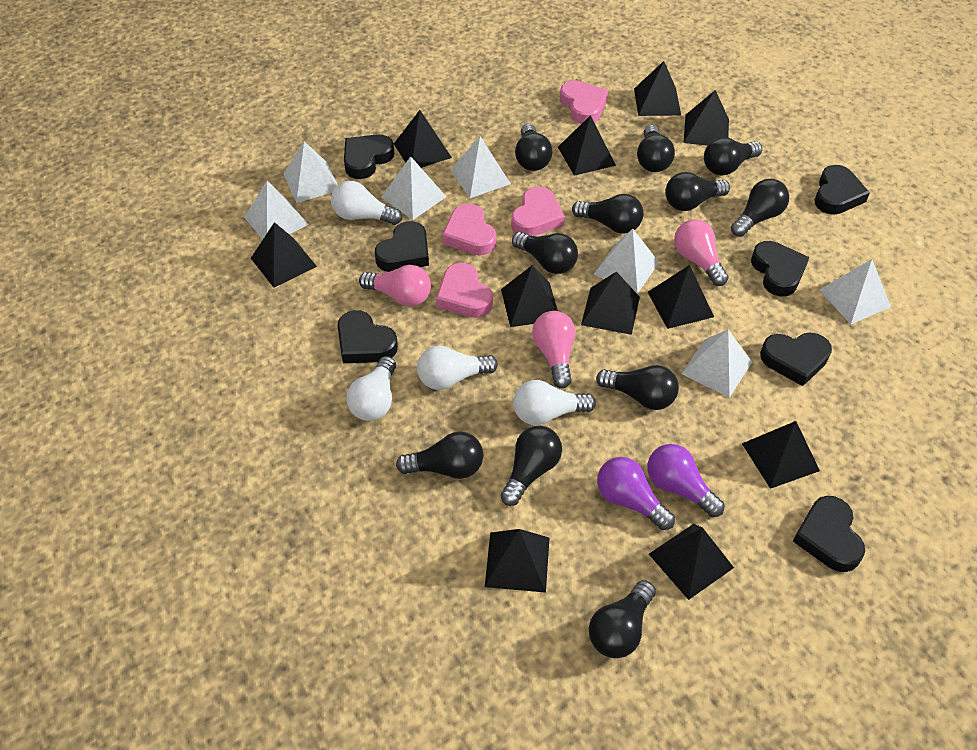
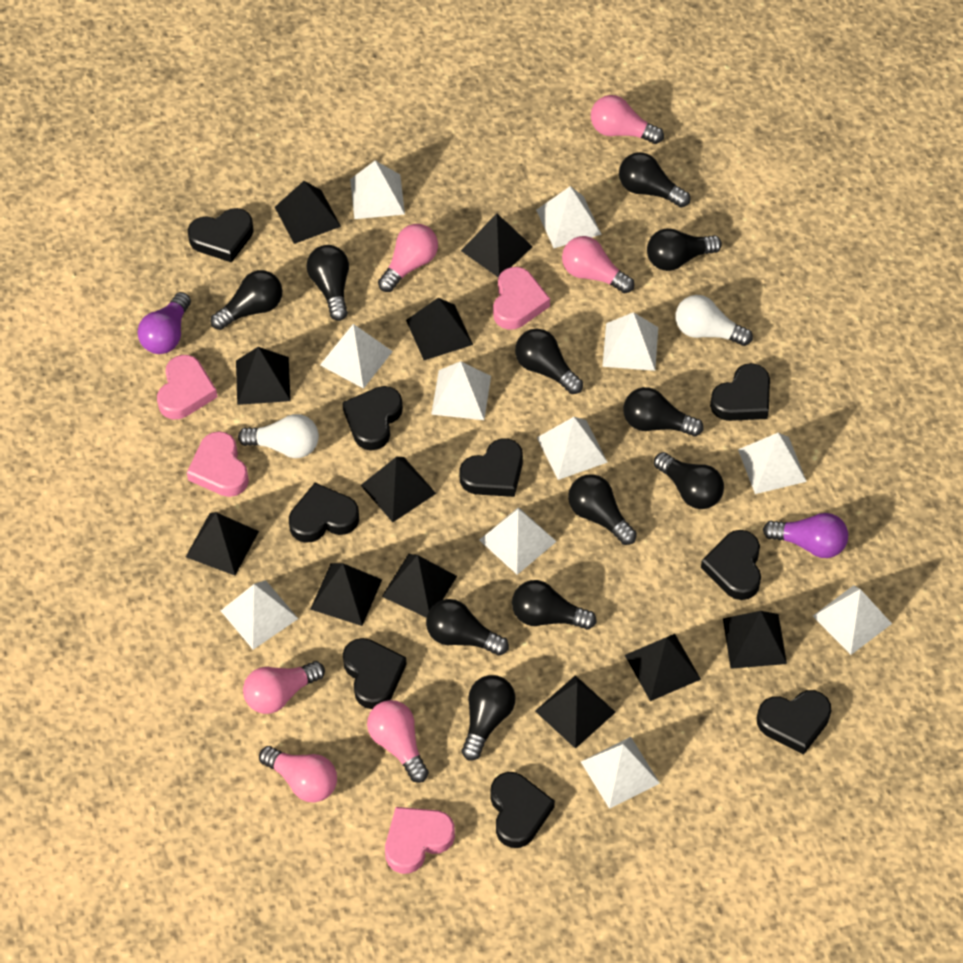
black heart: 7 -> 9
pink light bulb: 3 -> 6
white light bulb: 4 -> 2
white pyramid: 7 -> 11

